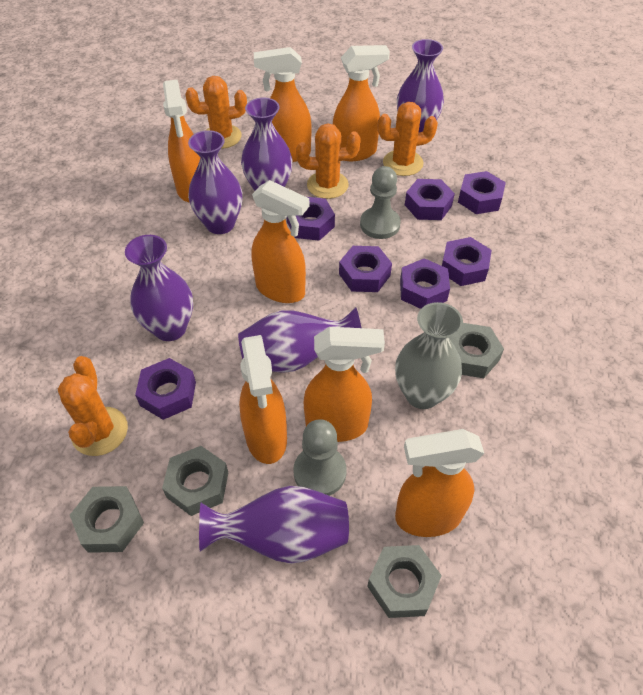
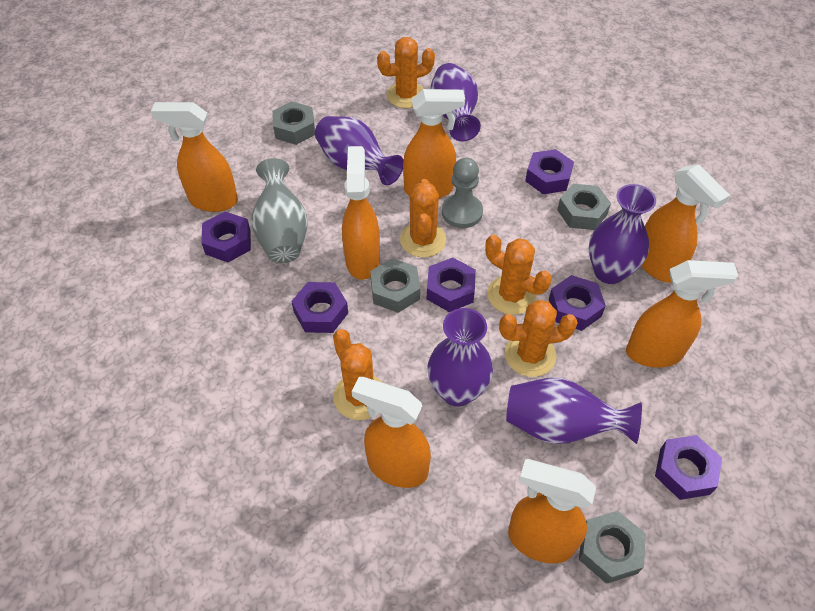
grey pawn: 2 -> 1
orange cactus: 4 -> 5
purple nut: 7 -> 6
purple vase: 6 -> 5

